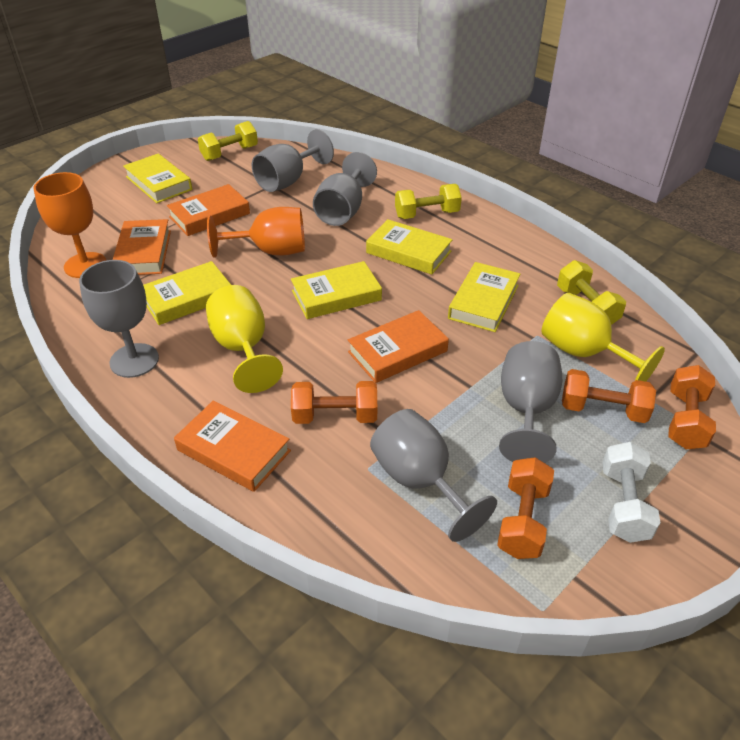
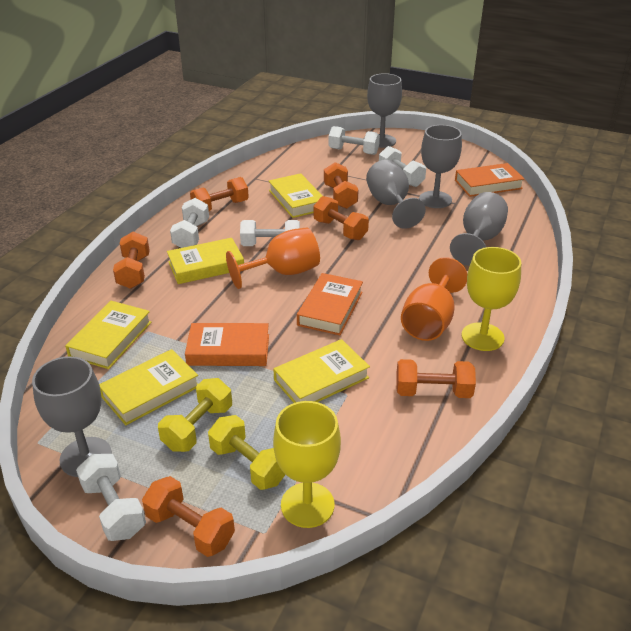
orange book: 4 -> 3
orange dumbbell: 4 -> 6
white dumbbell: 1 -> 5
yellow dumbbell: 3 -> 2

